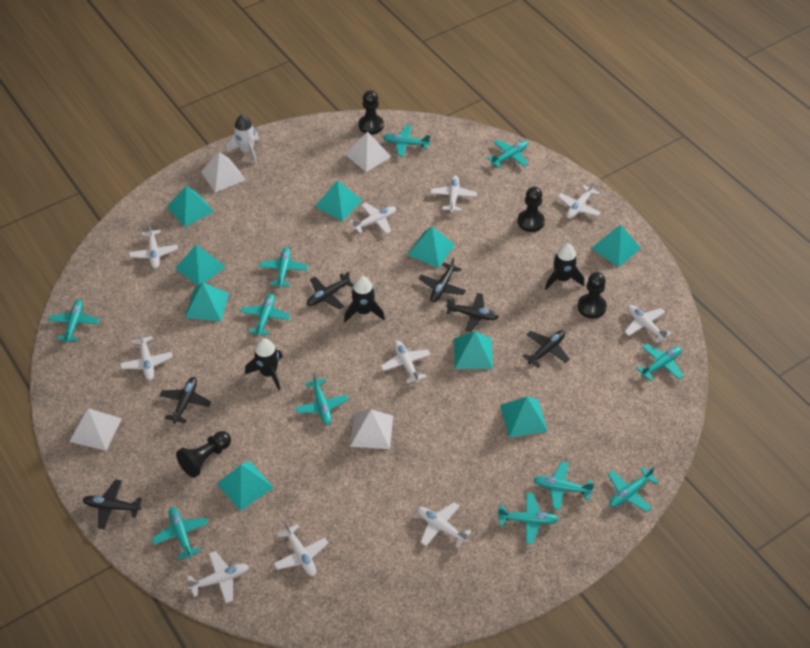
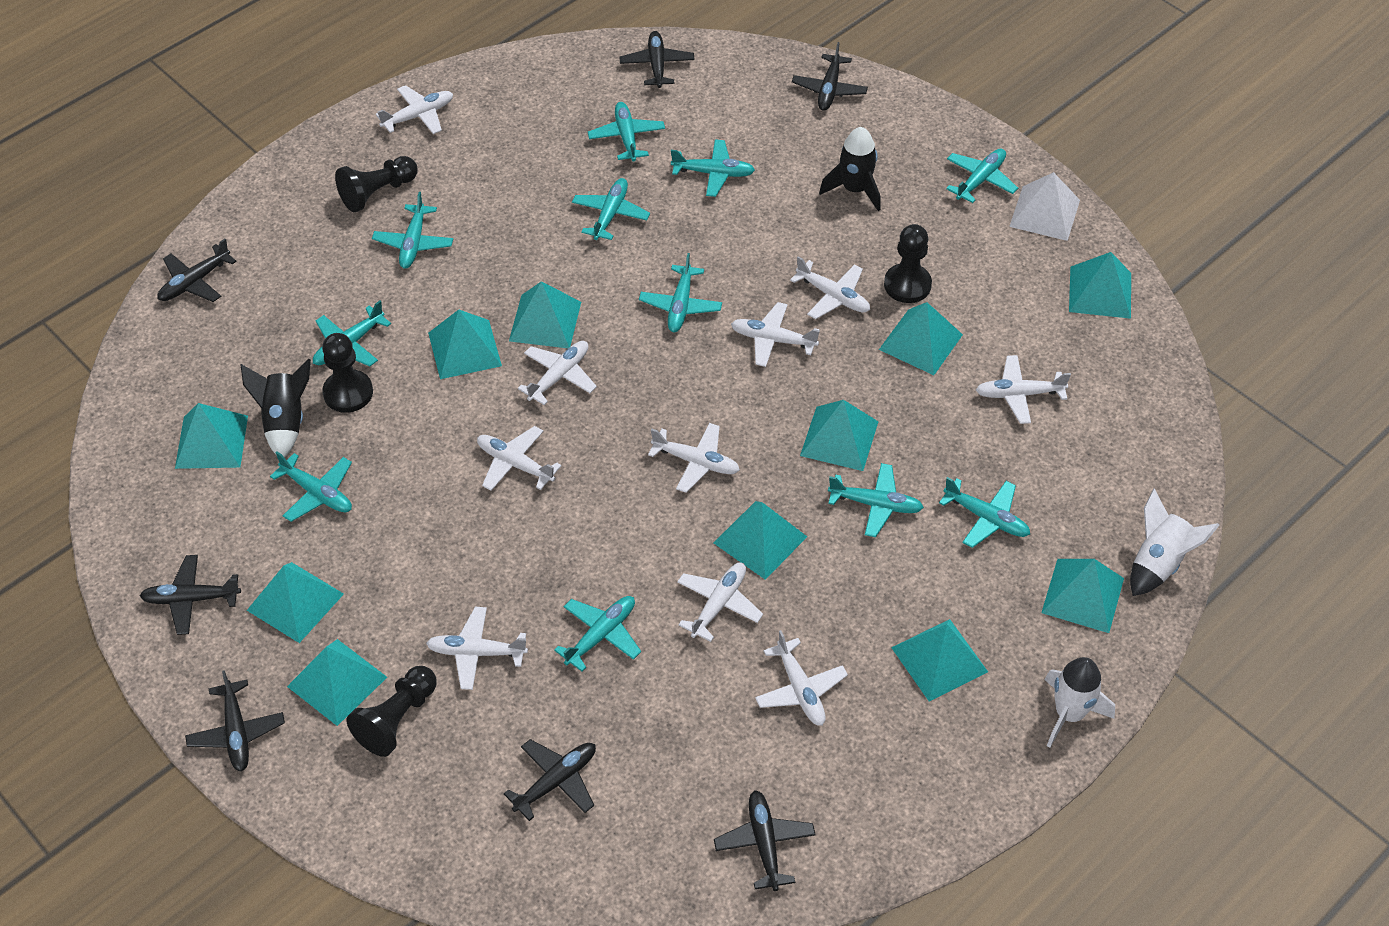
black plane: 6 -> 7
black rocket: 3 -> 2
turquoise pyramid: 9 -> 11
white pyramid: 4 -> 1
white rocket: 1 -> 2

